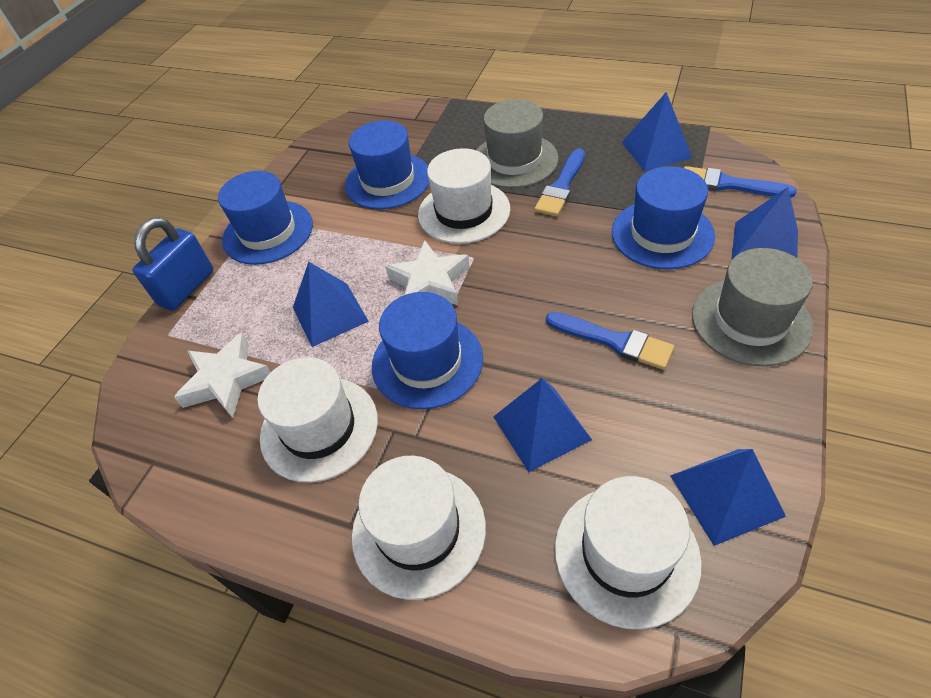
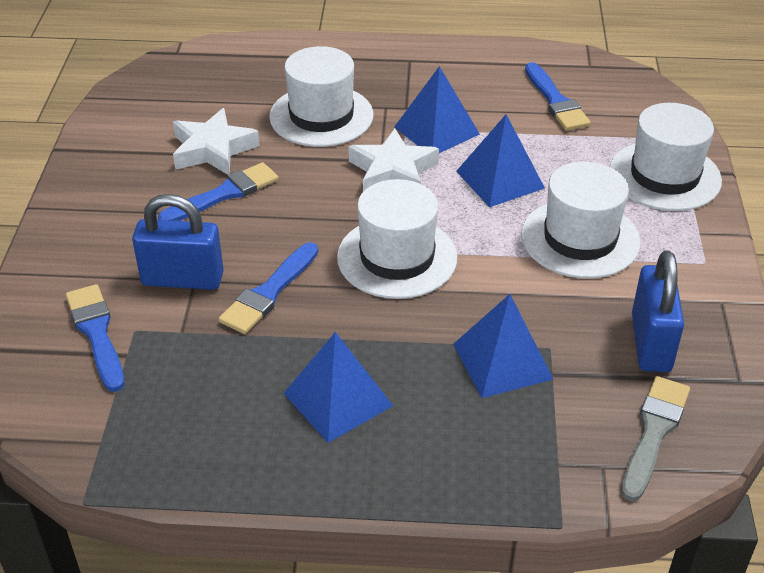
blue brush: 3 -> 4
blue hat: 4 -> 0
blue padlock: 1 -> 2
blue pyramid: 5 -> 4
grey brush: 0 -> 1
grey hat: 2 -> 0

